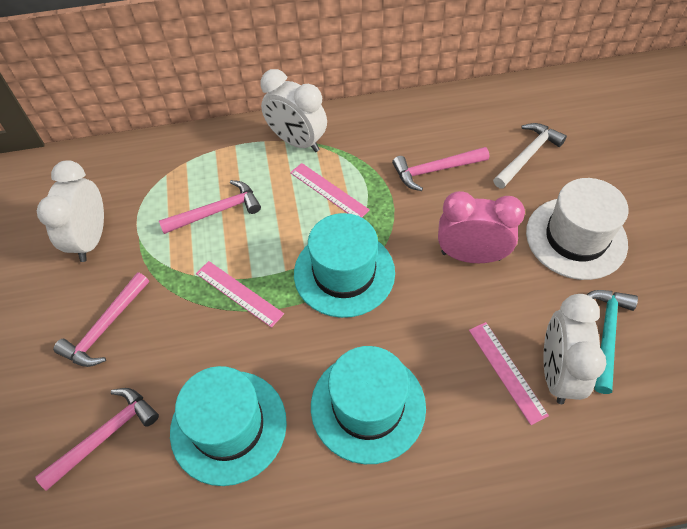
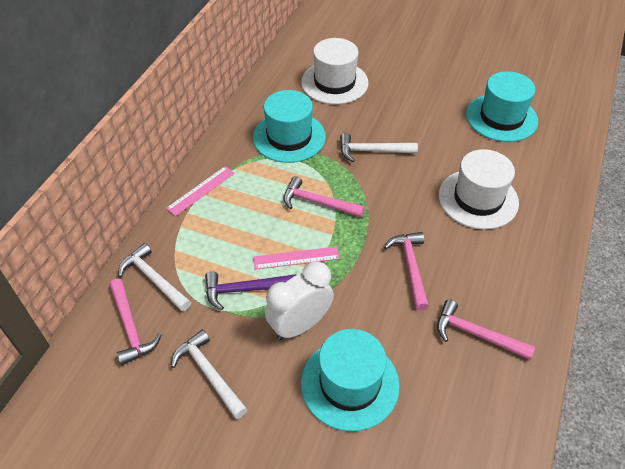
pink clock: 1 -> 0
pink ruler: 3 -> 2
purple hammer: 0 -> 1
turquoise hammer: 1 -> 0
white clock: 3 -> 1
white hammer: 1 -> 3
white hat: 1 -> 2

